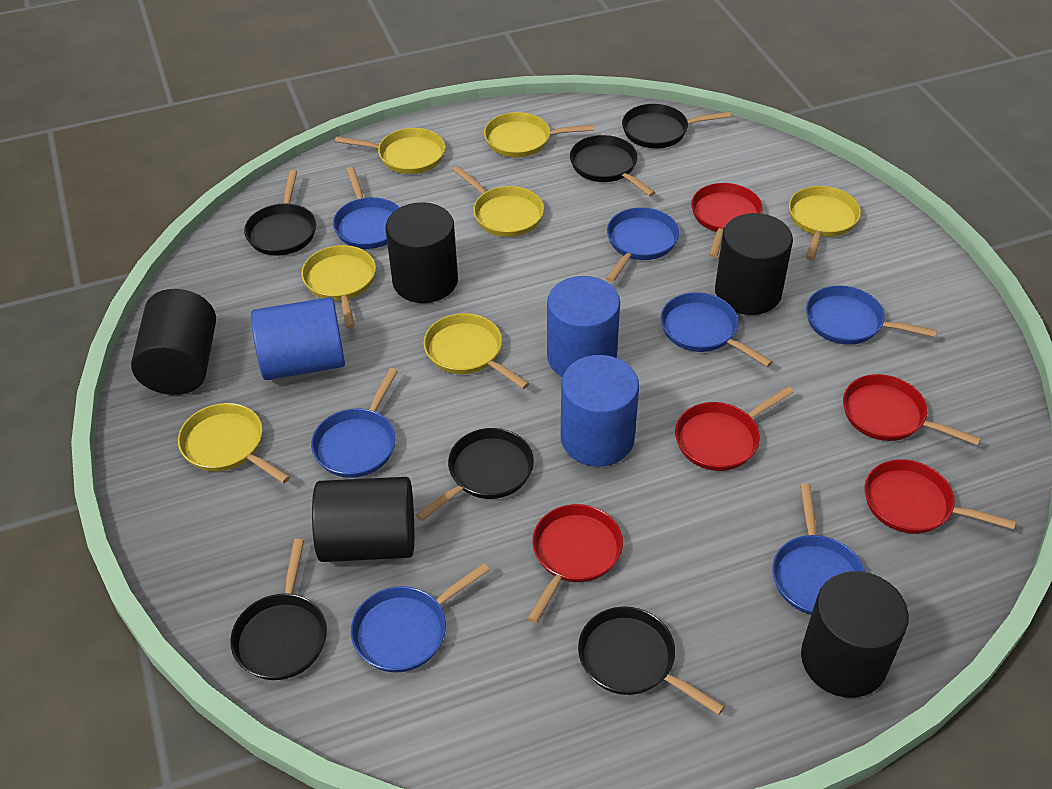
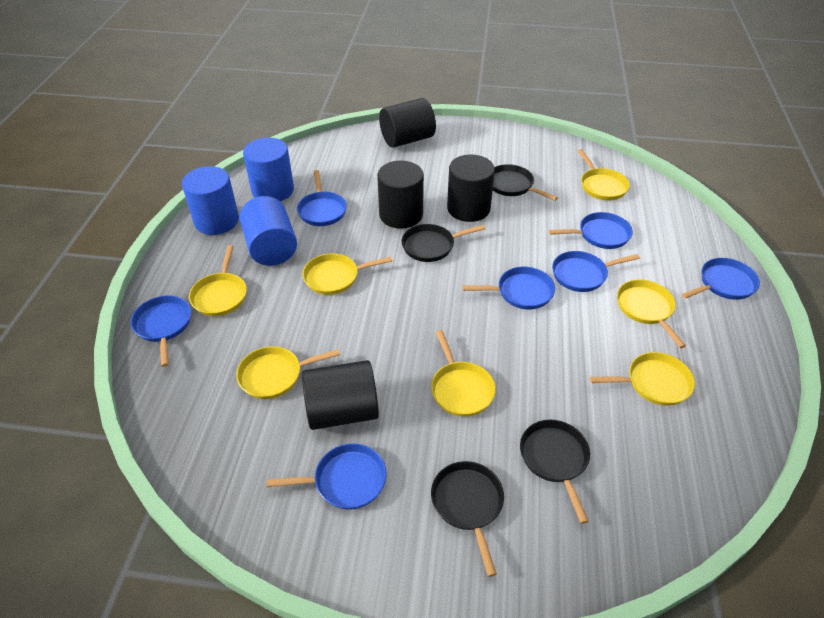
black cylinder: 5 -> 4
black pan: 6 -> 4
red pan: 5 -> 0

